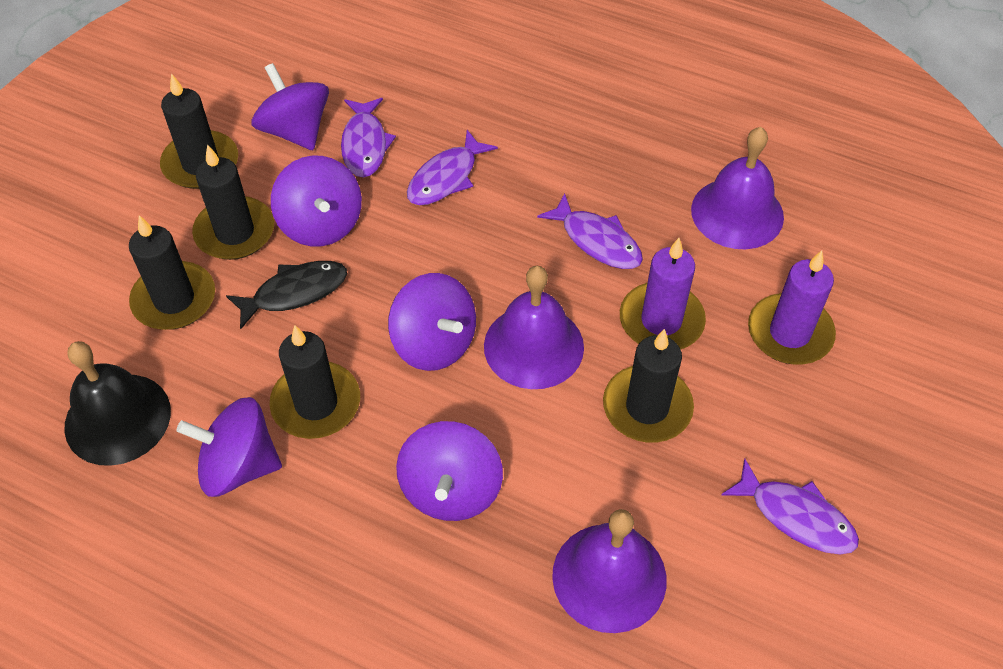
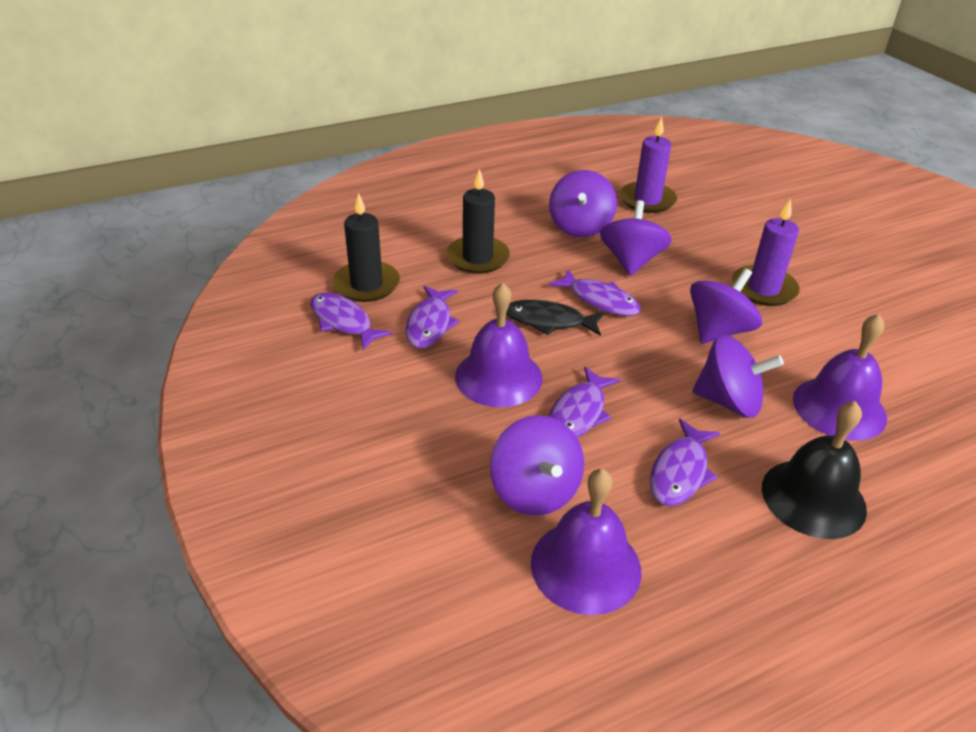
black candle: 5 -> 2
purple fish: 4 -> 5

